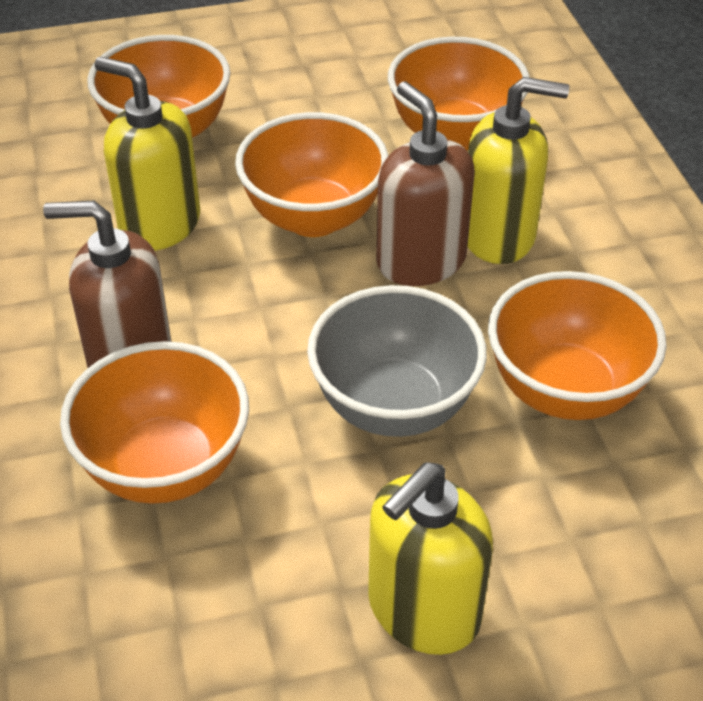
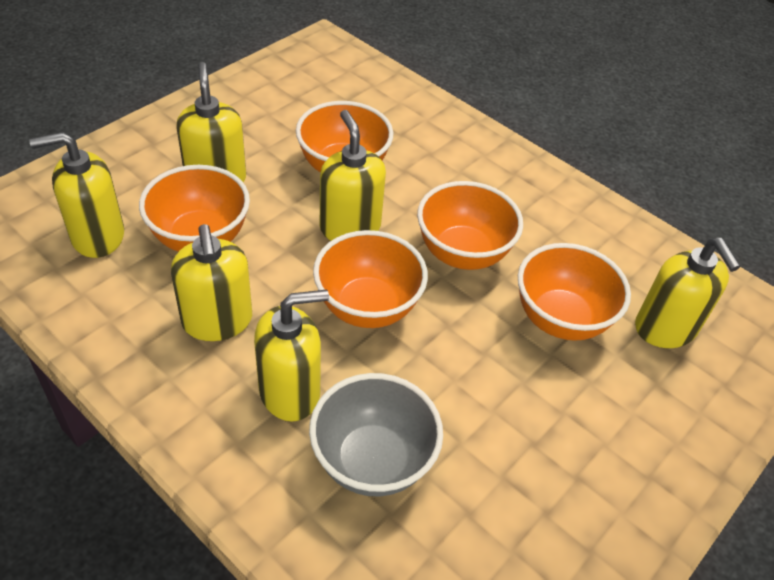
brown soap dispenser: 2 -> 0
yellow soap dispenser: 3 -> 6

